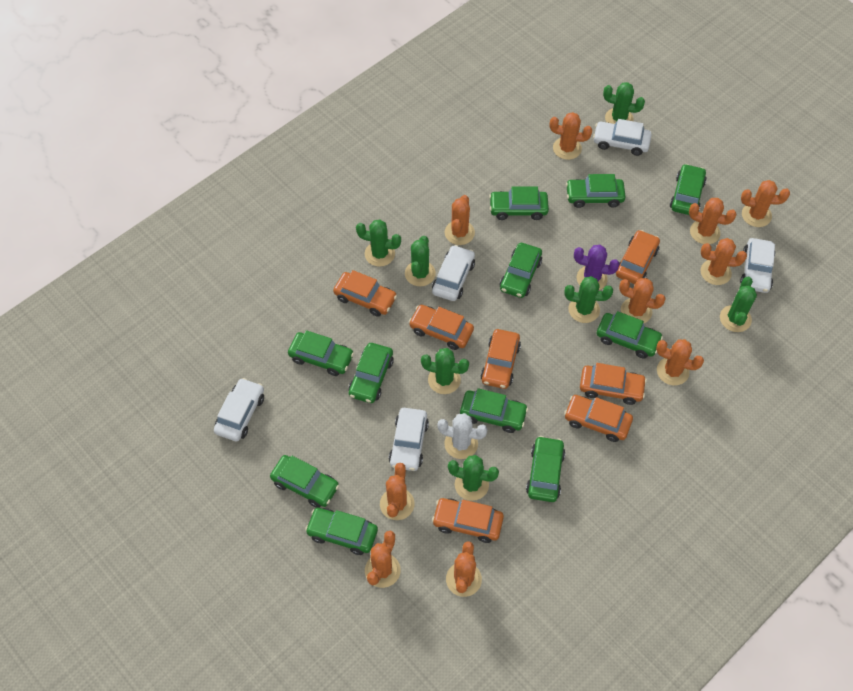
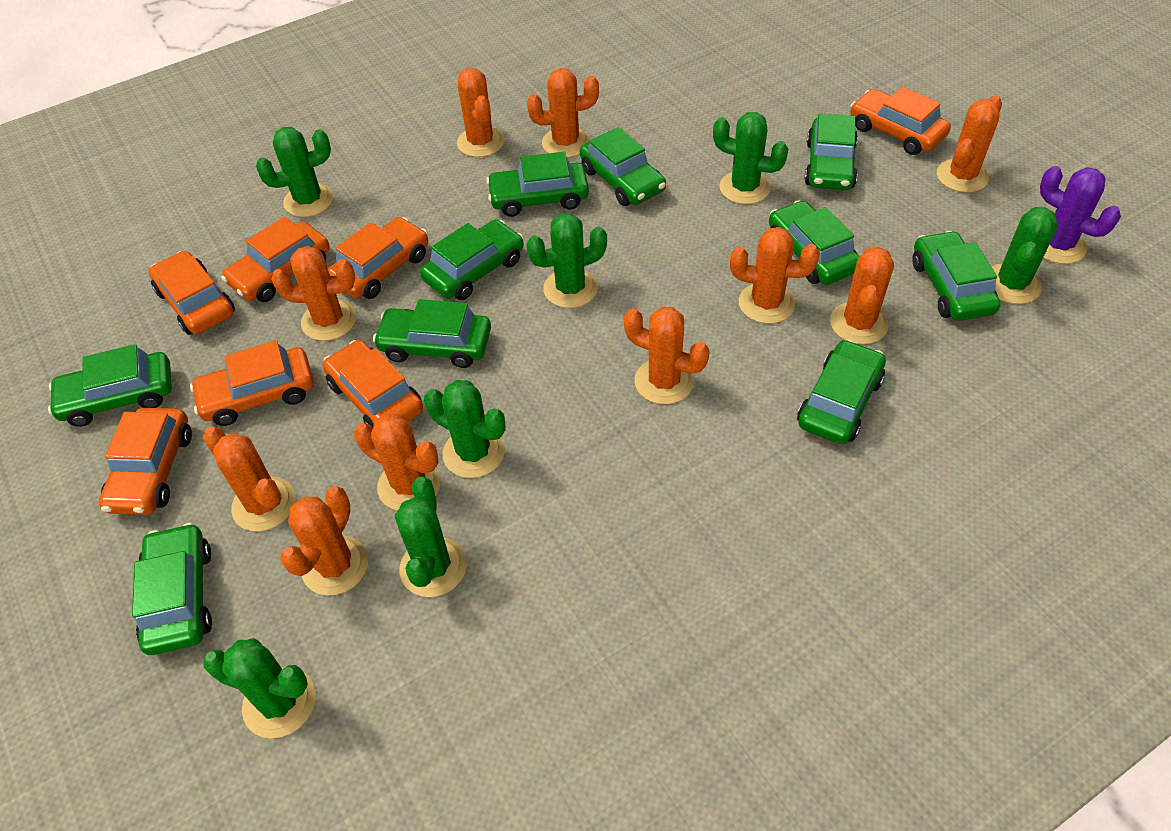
green car: 11 -> 10
white cactus: 1 -> 0
white car: 5 -> 0

